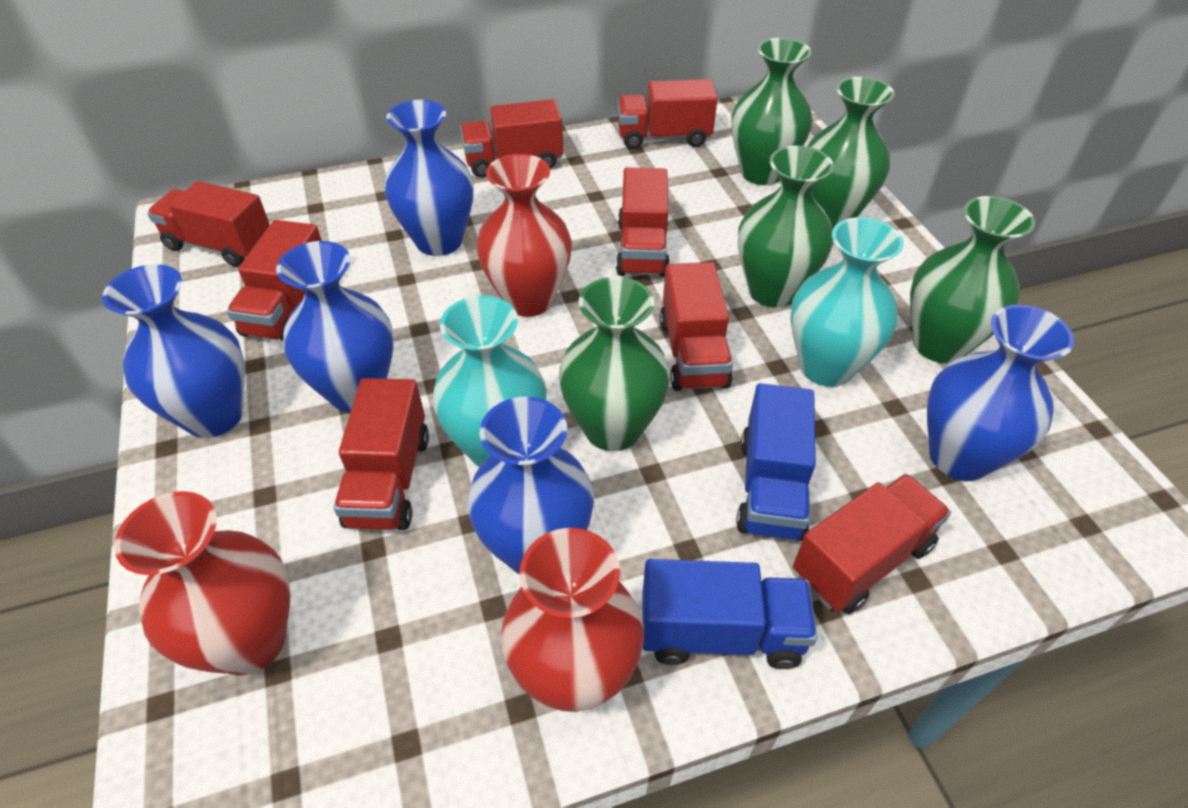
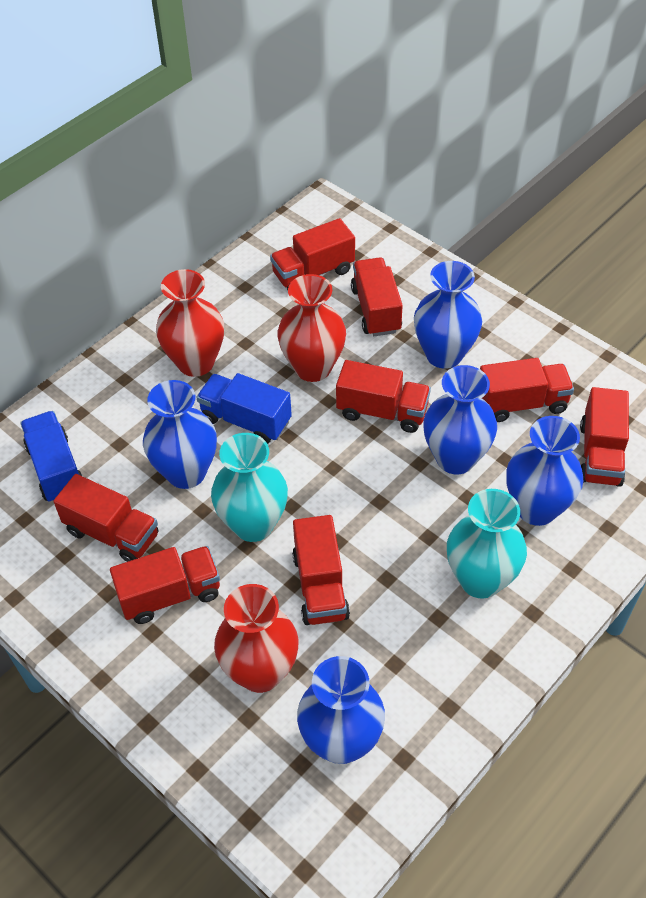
green vase: 5 -> 0

